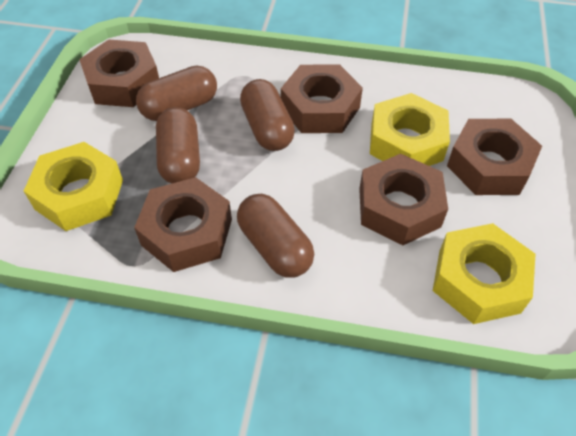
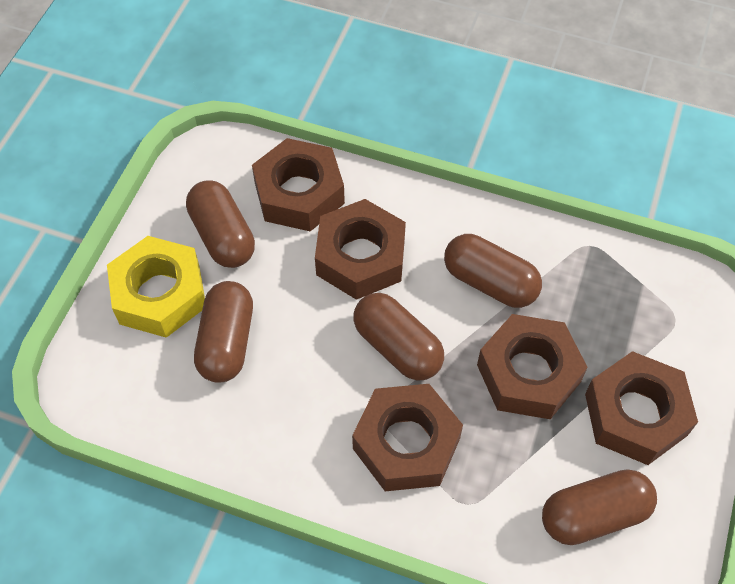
brown capsule: 4 -> 5
yellow nut: 3 -> 1

